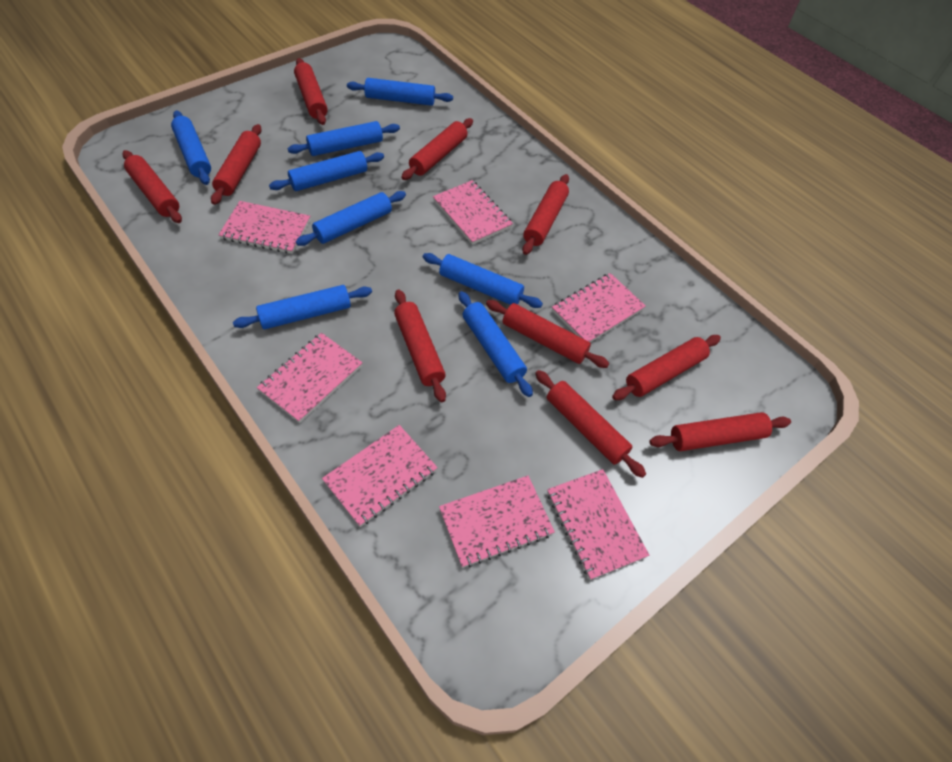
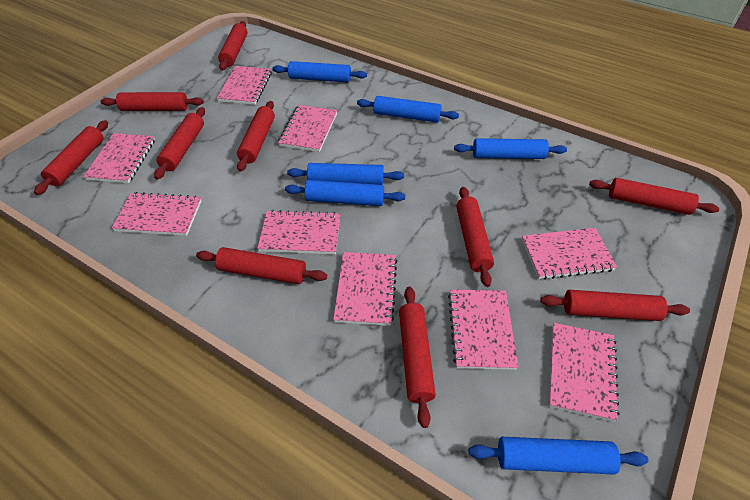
blue rolling pin: 8 -> 6
pink notebook: 7 -> 9

